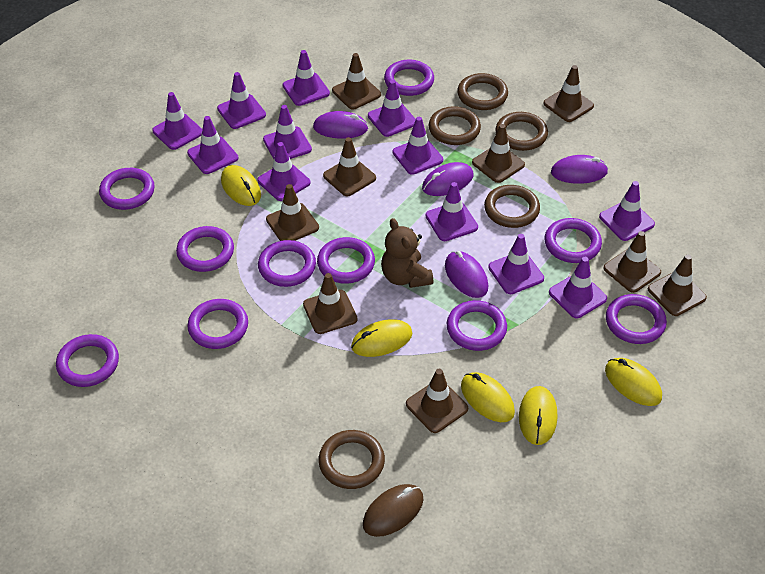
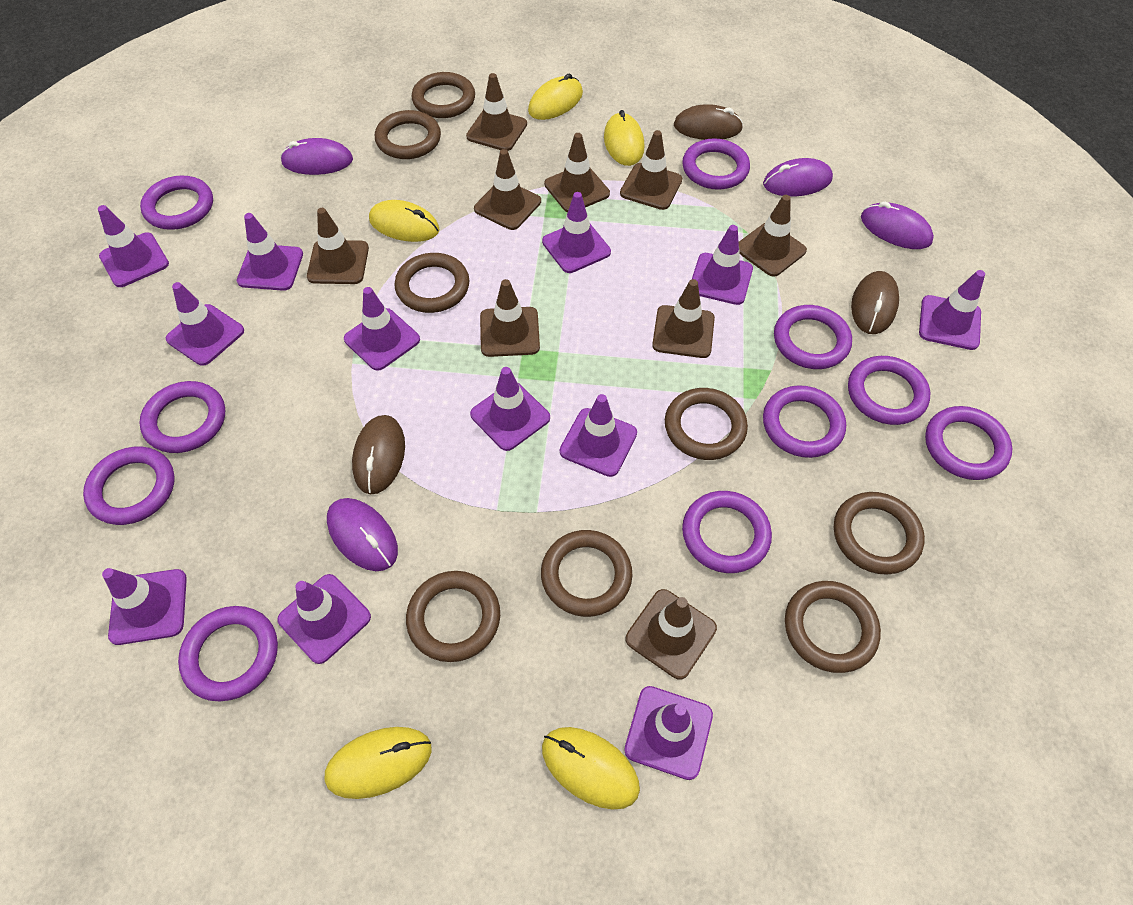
brown mouse: 1 -> 3
brown ring: 5 -> 8
brown teddy bear: 1 -> 0

